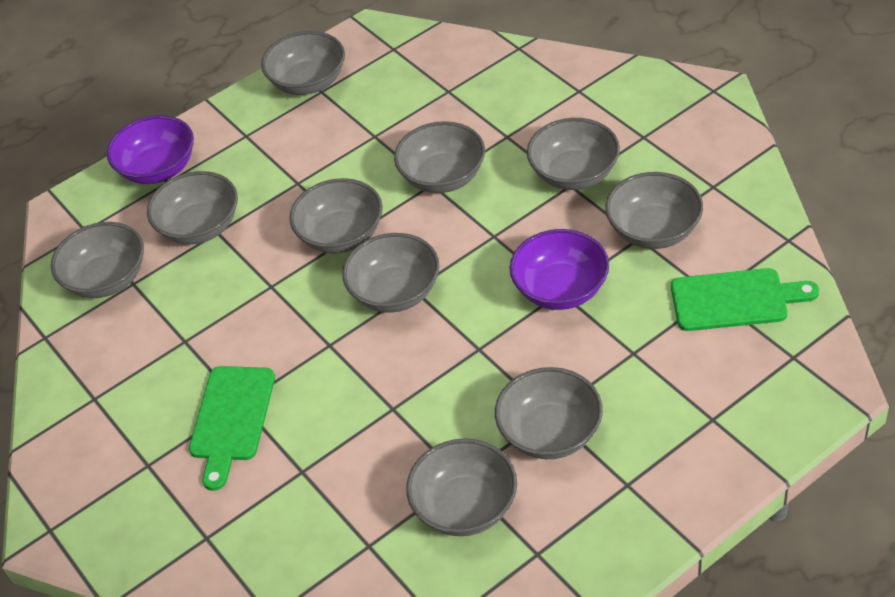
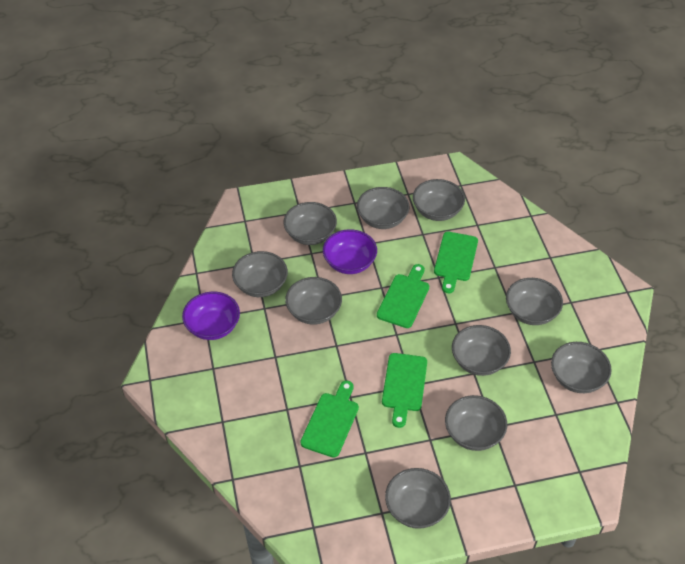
green cutting board: 2 -> 4

